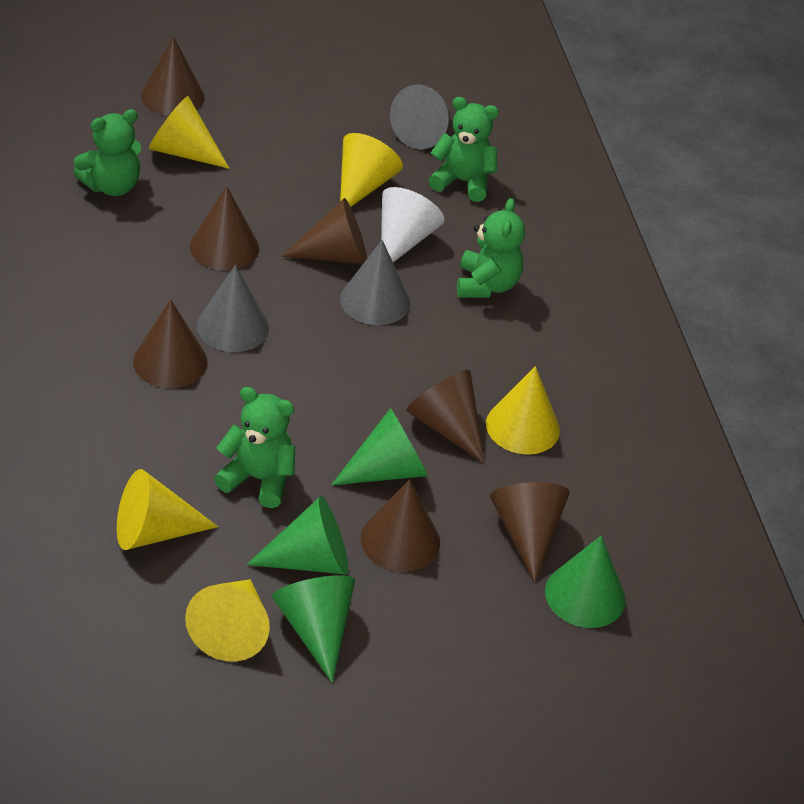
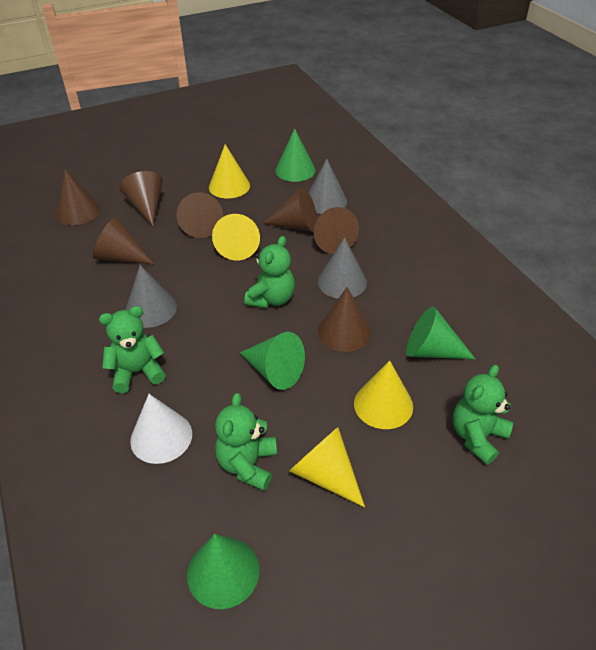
yellow cone: 5 -> 4

